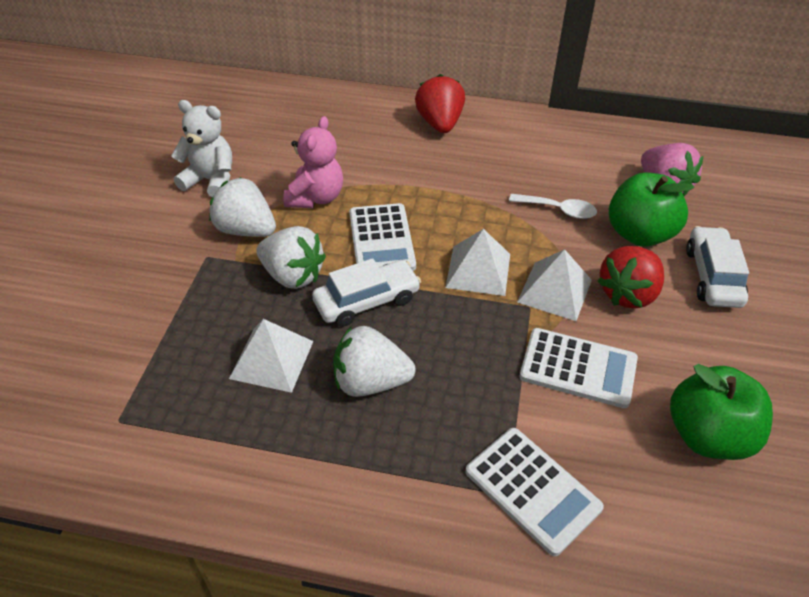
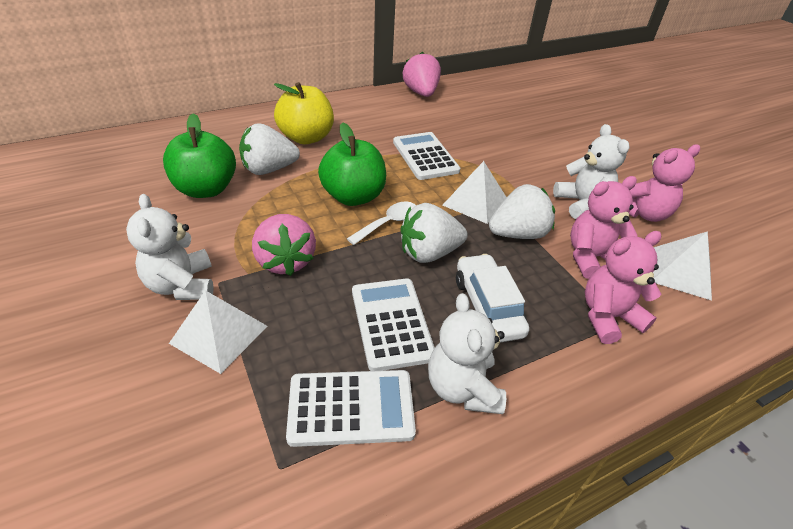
pink strawberry: 1 -> 2
pink teddy bear: 1 -> 3
red strawberry: 2 -> 0
white car: 2 -> 1
white teddy bear: 1 -> 3
yellow apple: 0 -> 1

